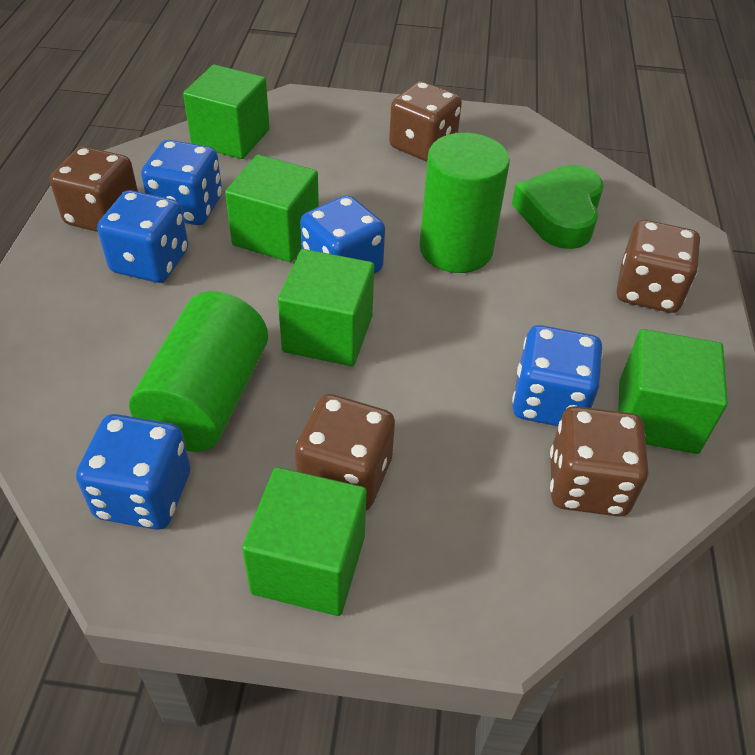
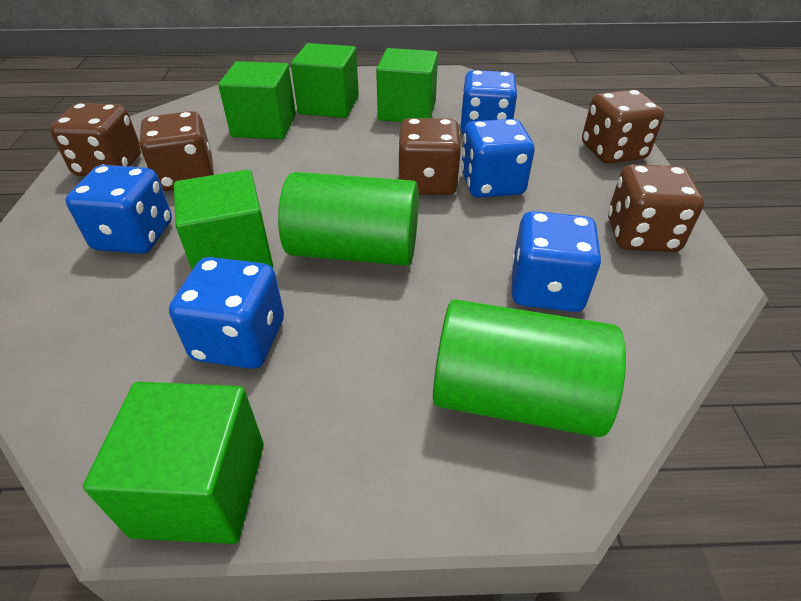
green heart: 1 -> 0

